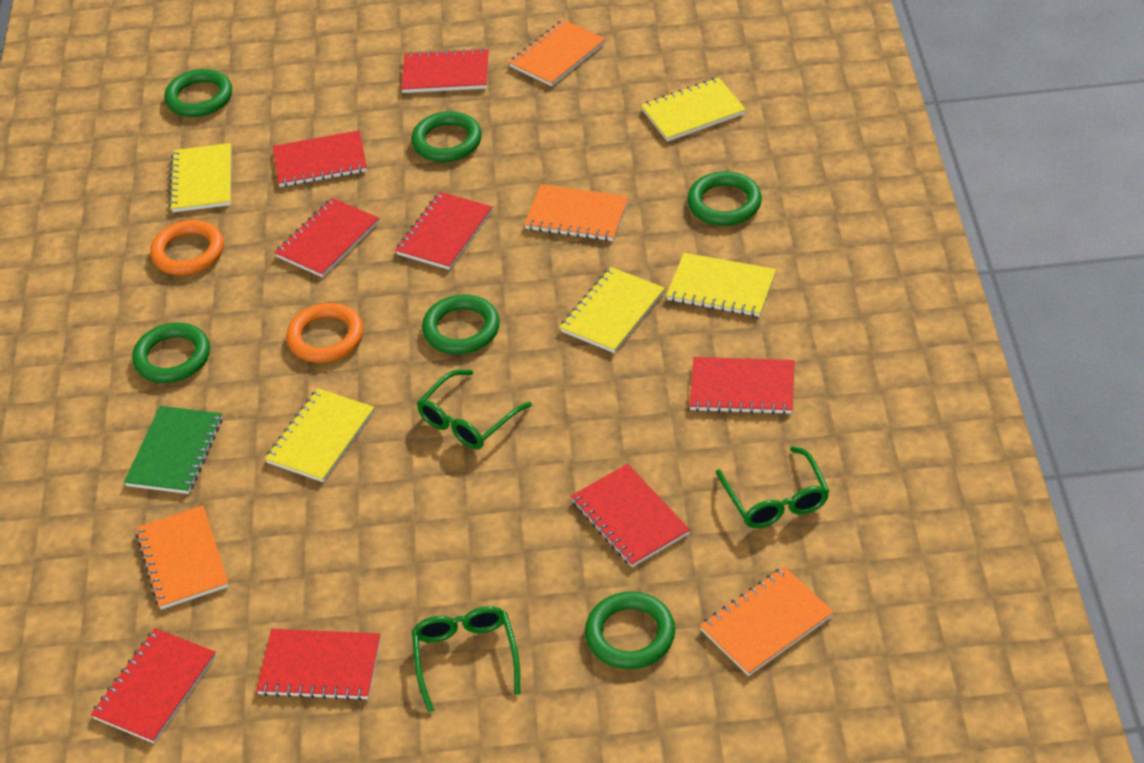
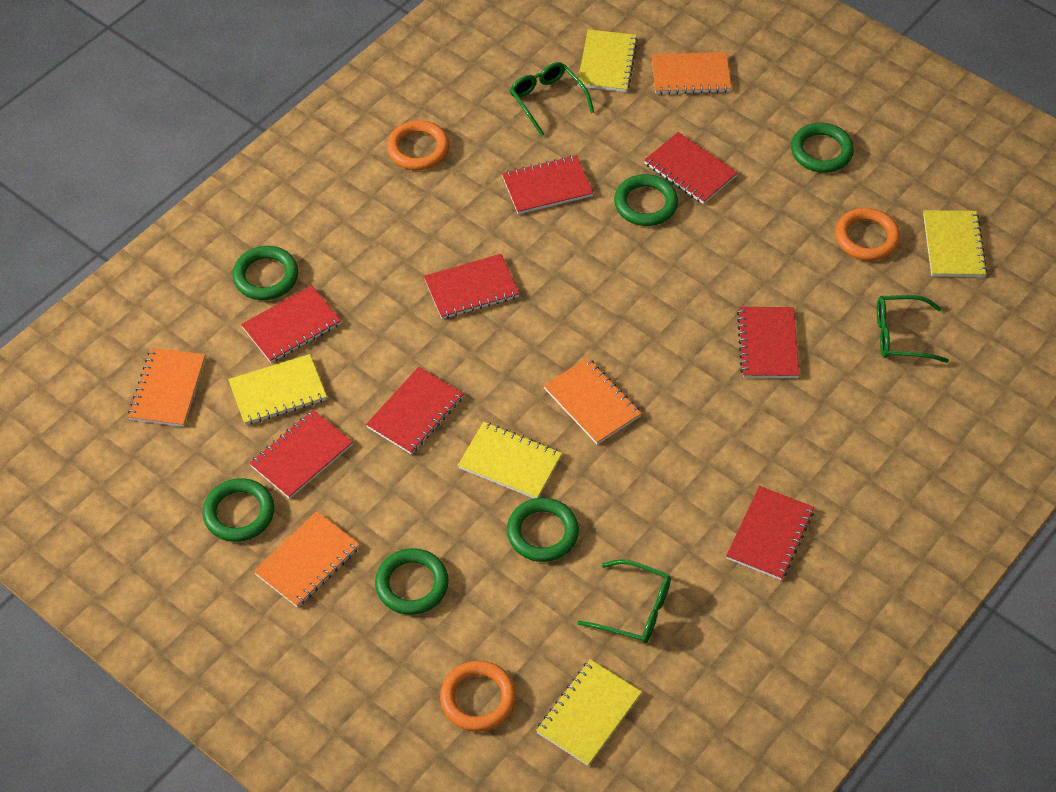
green notebook: 1 -> 0
orange ring: 2 -> 3

